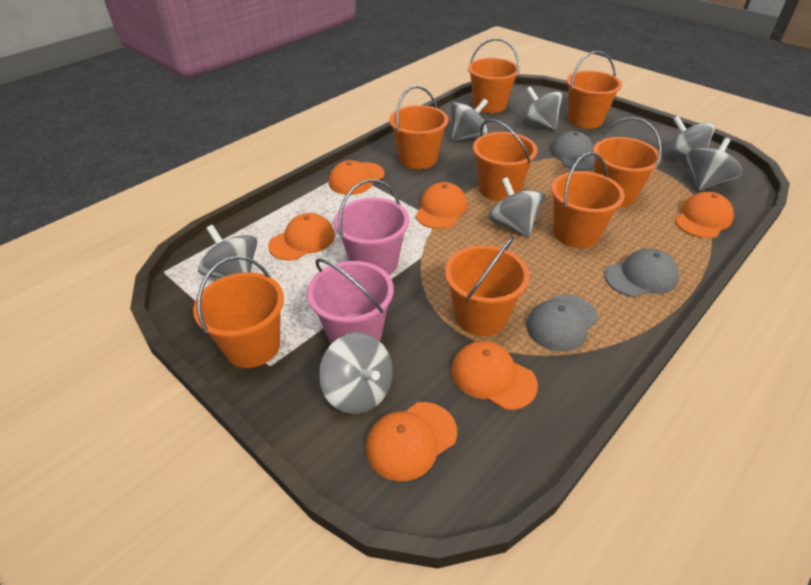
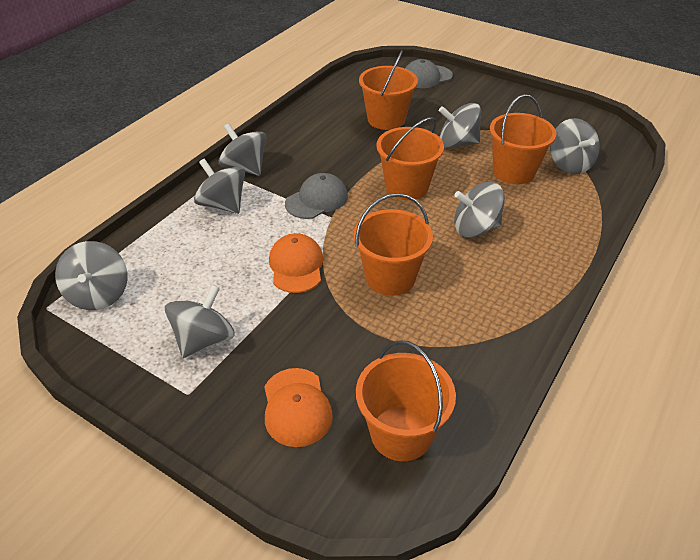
grey cap: 3 -> 2
orange bucket: 8 -> 5
orange cap: 6 -> 2
pink bucket: 2 -> 0

